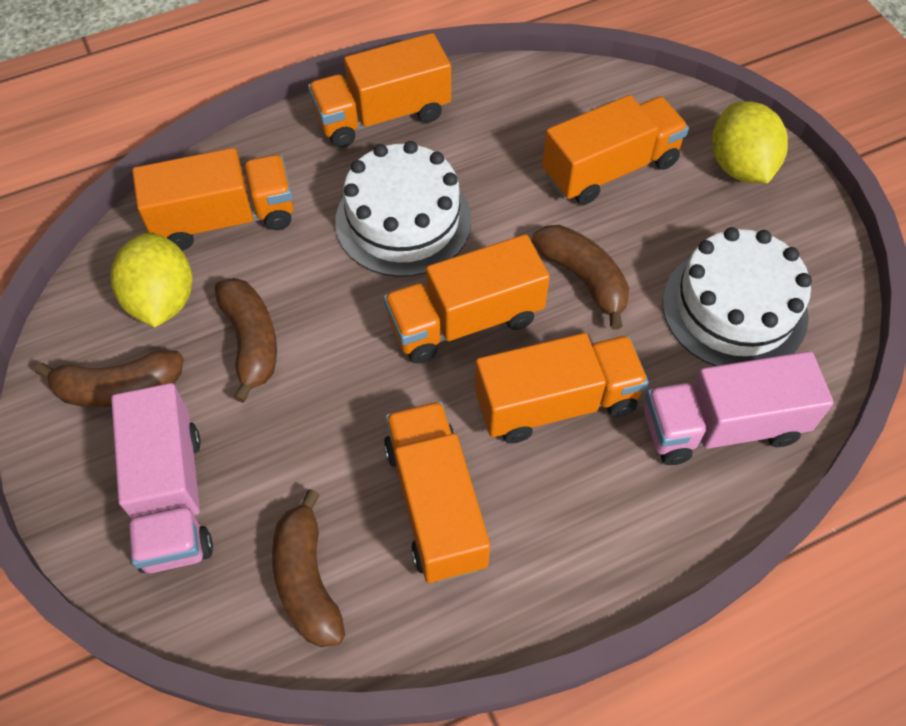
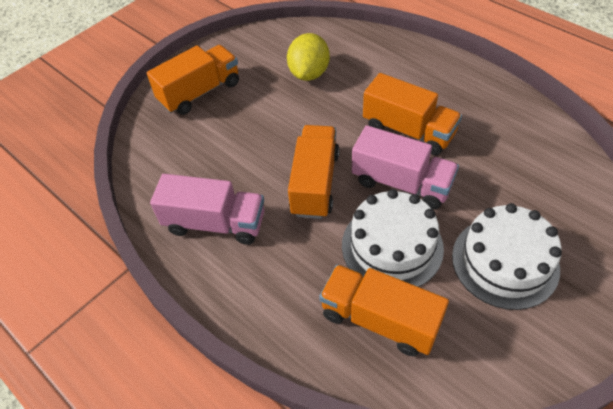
brown banana: 4 -> 0
orange truck: 6 -> 4
yellow lemon: 2 -> 1

